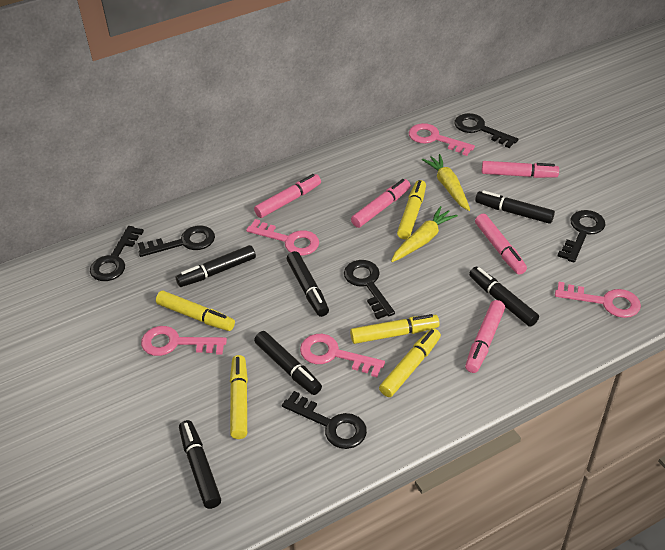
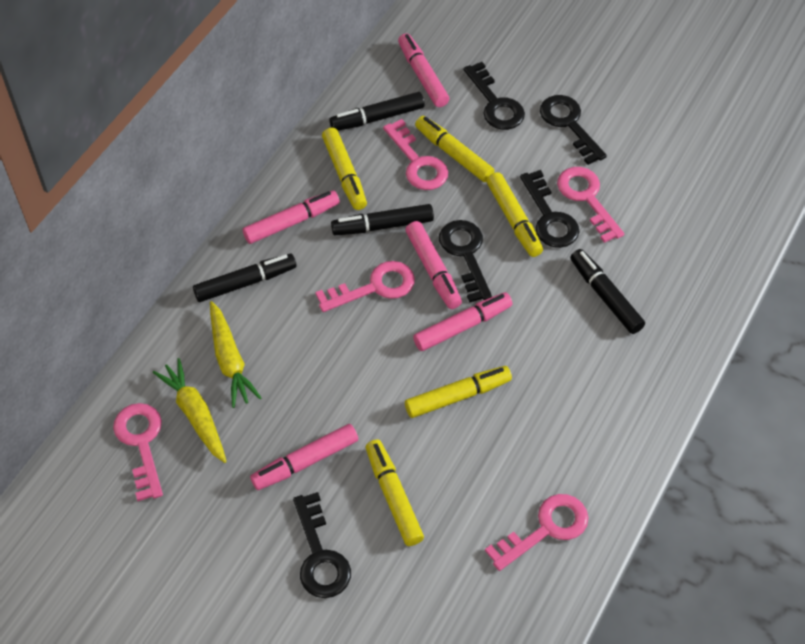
black key: 6 -> 5
black marker: 6 -> 4

